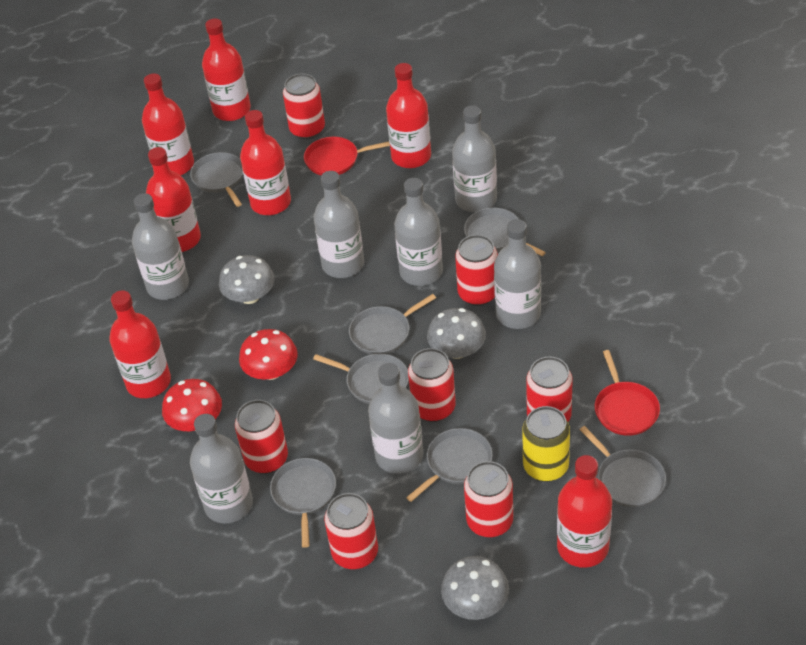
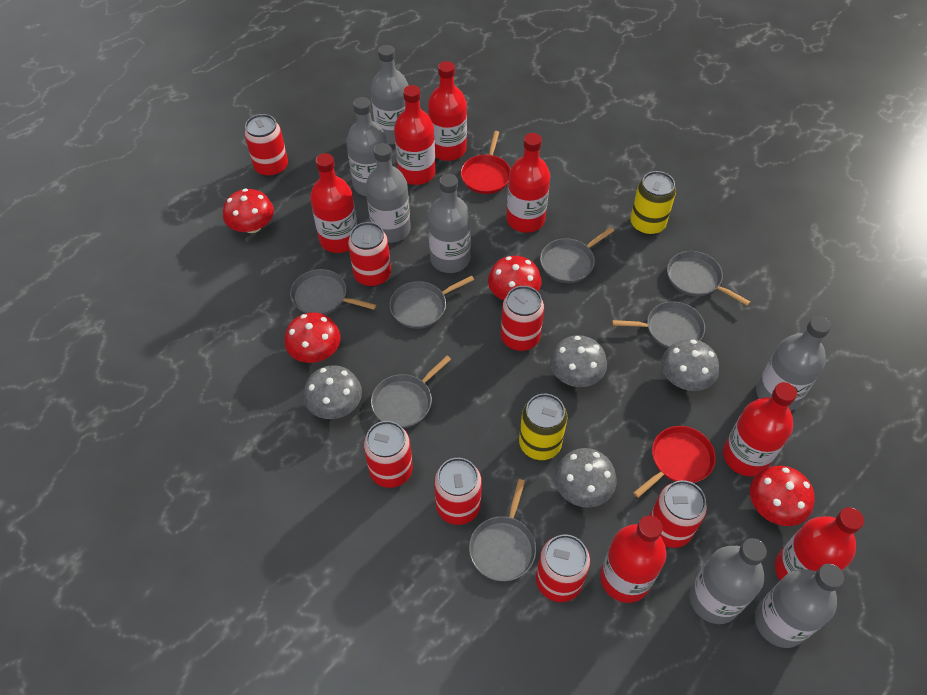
grey mushroom: 3 -> 4
red mushroom: 2 -> 4
yellow can: 1 -> 2

